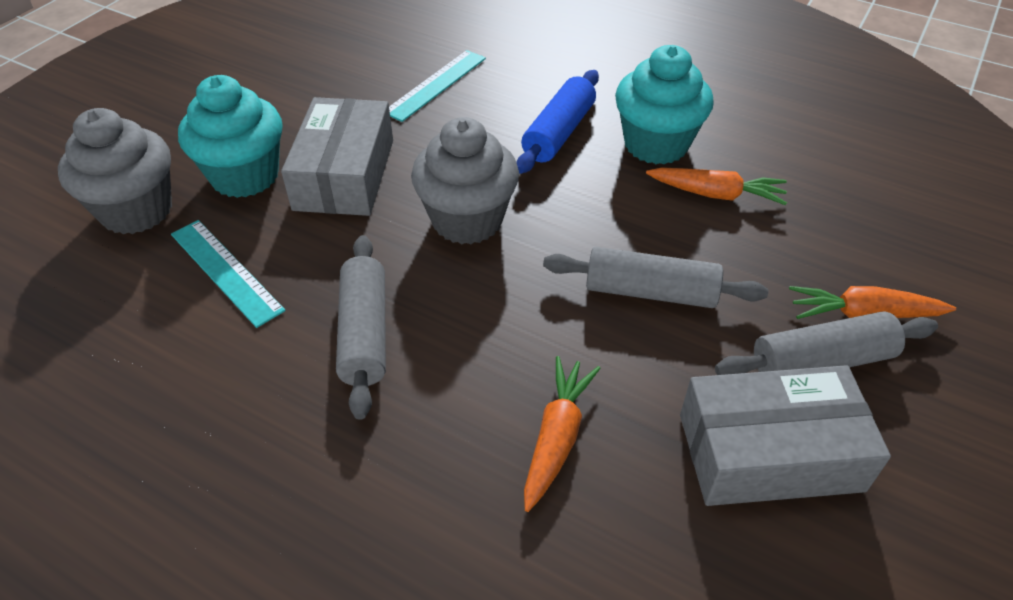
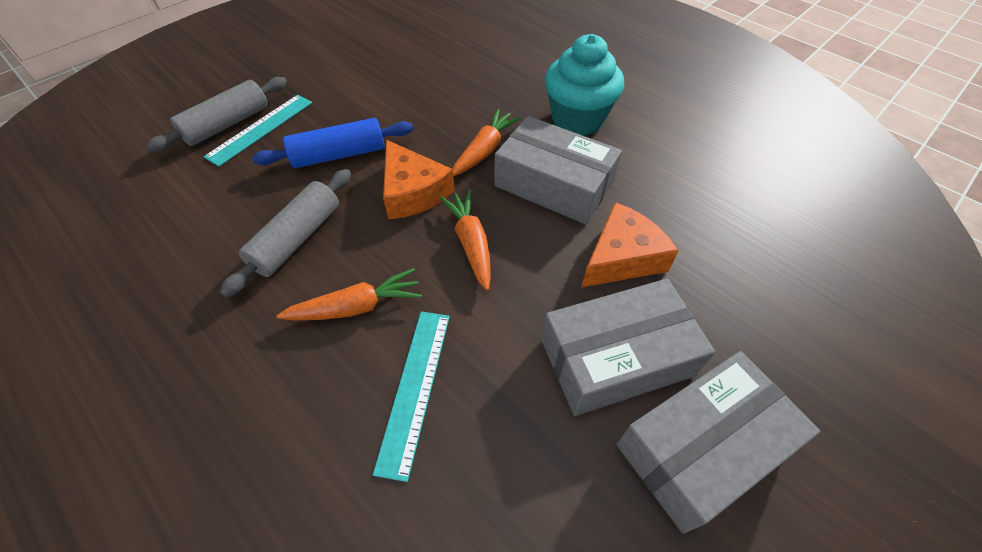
grey box: 2 -> 3
grey cupcake: 2 -> 0
grey rolling pin: 3 -> 2
orange cheese: 0 -> 2
turquoise cupcake: 2 -> 1

